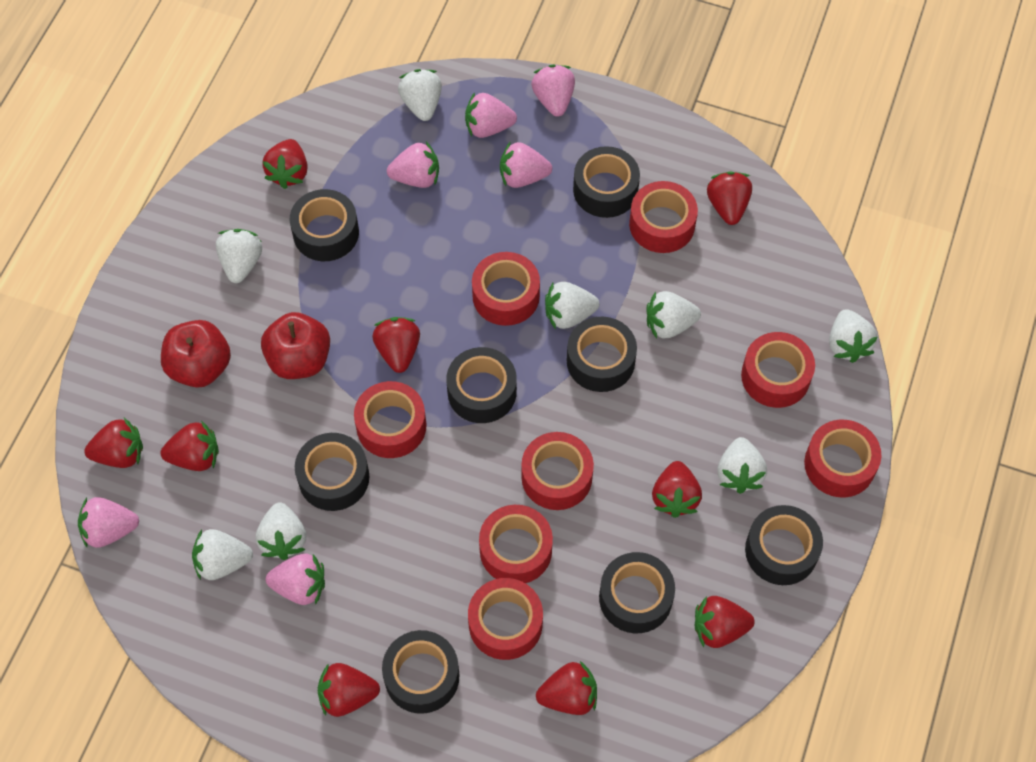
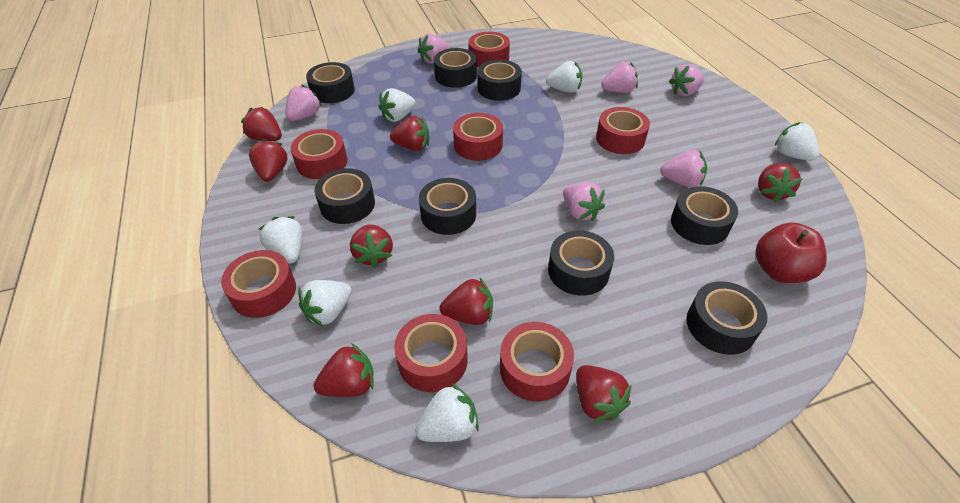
red apple: 2 -> 1
red strawberry: 9 -> 8
red tape: 8 -> 7
white strawberry: 8 -> 6

